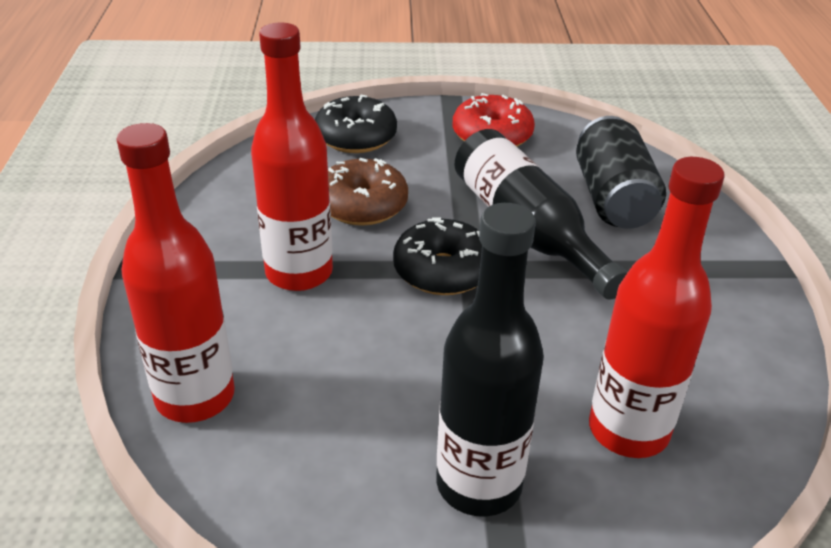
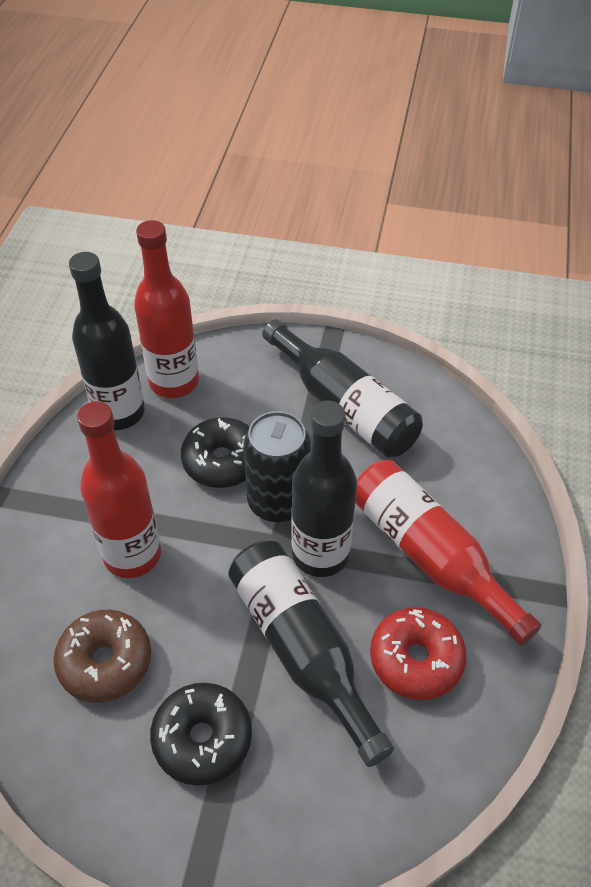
black bottle: 2 -> 4

